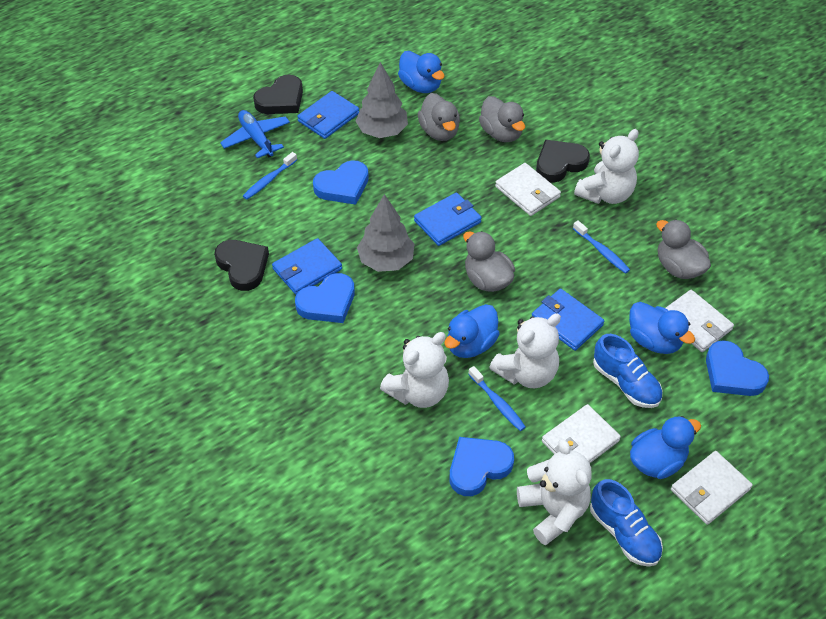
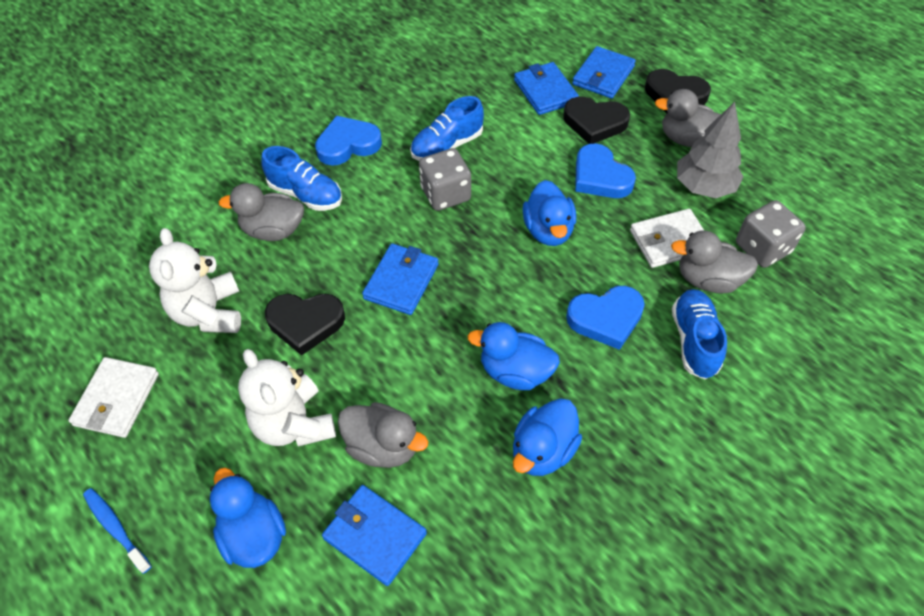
blue heart: 4 -> 3
blue plane: 1 -> 0
blue shoe: 2 -> 3
blue toothbrush: 3 -> 1
grey dice: 0 -> 2
grey tree: 2 -> 1
white teddy bear: 4 -> 2
white wallet: 4 -> 2

